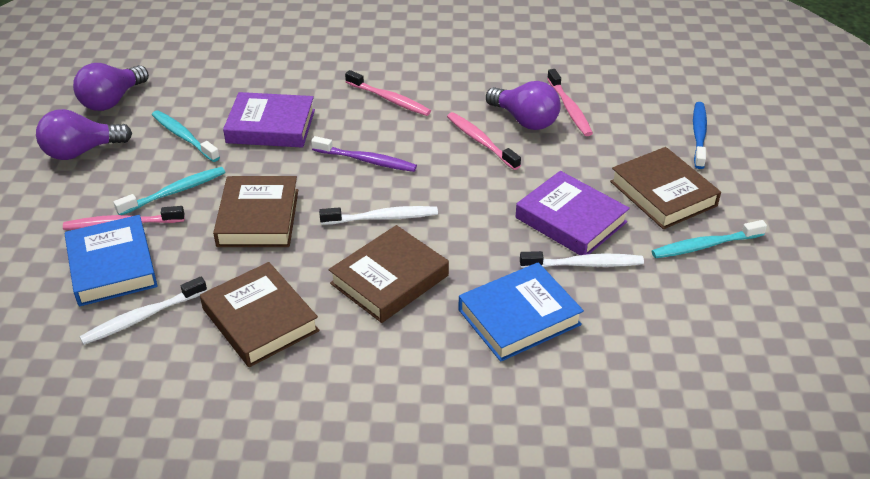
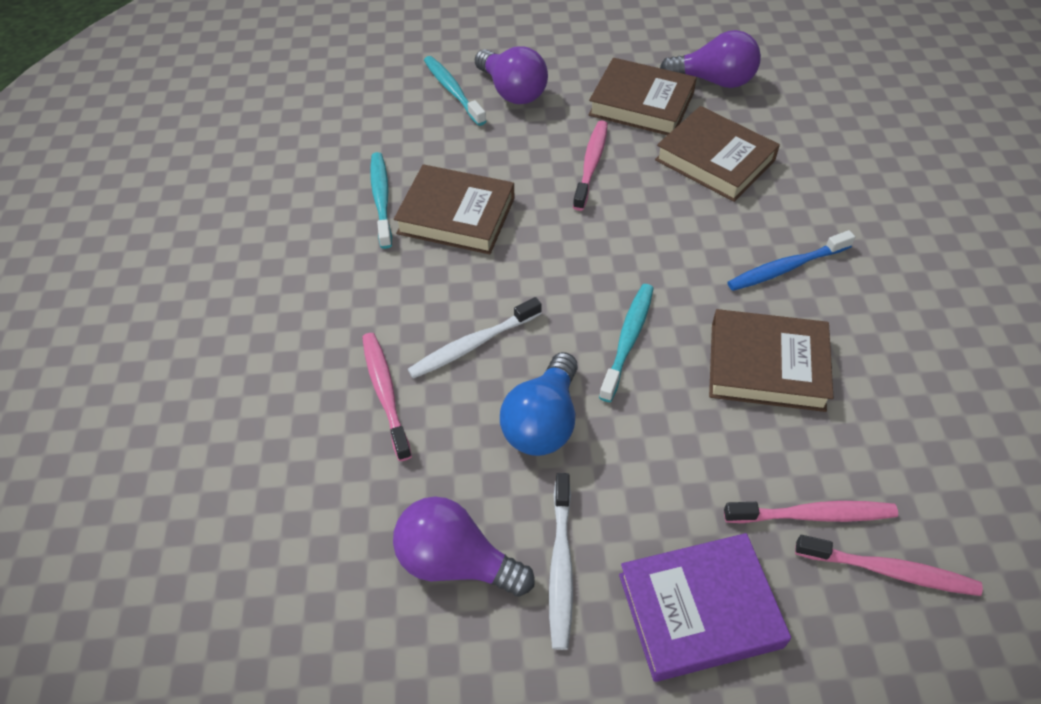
blue book: 2 -> 0
blue light bulb: 0 -> 1
purple book: 2 -> 1
purple toothbrush: 1 -> 0
white toothbrush: 3 -> 2

